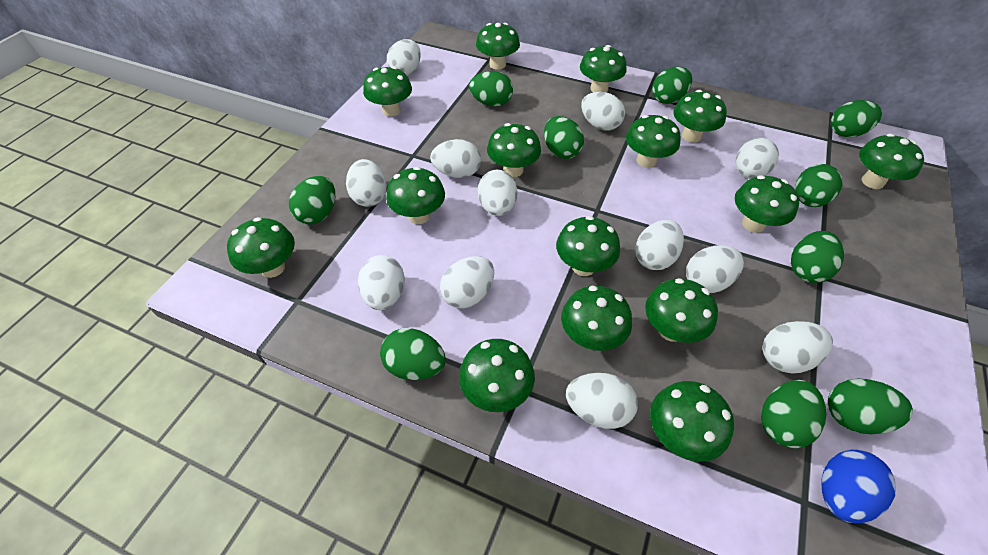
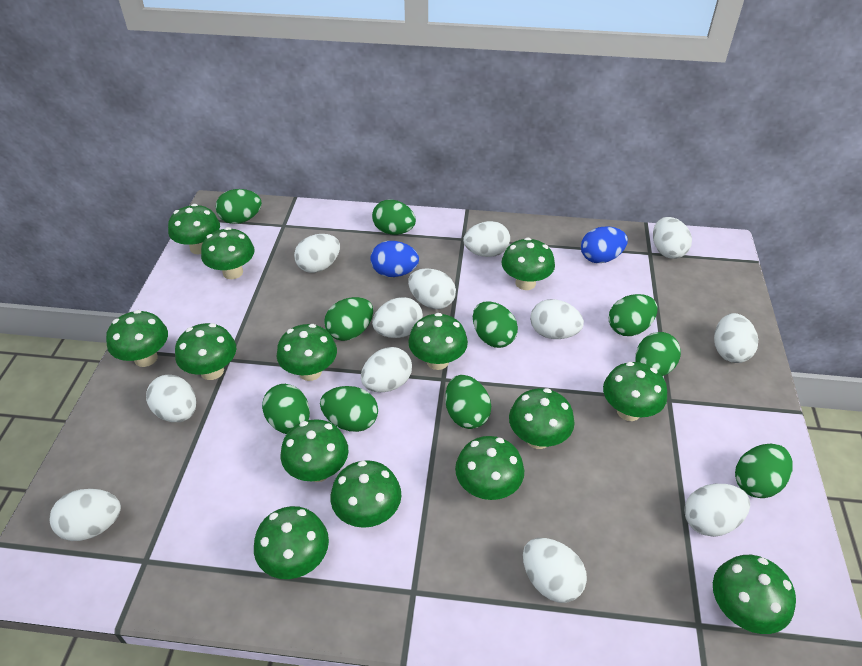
blue egg: 1 -> 2
green mushroom: 15 -> 14

